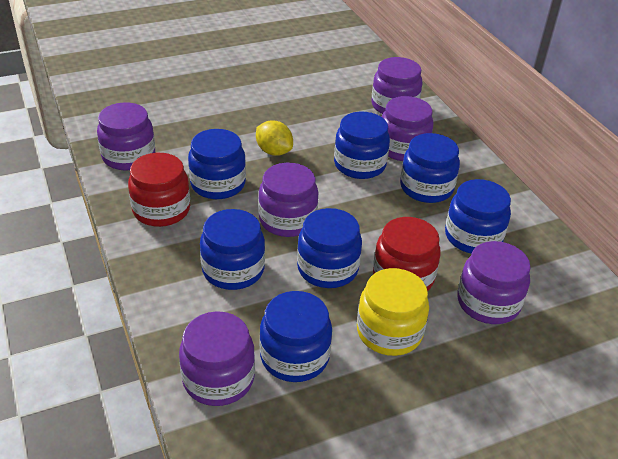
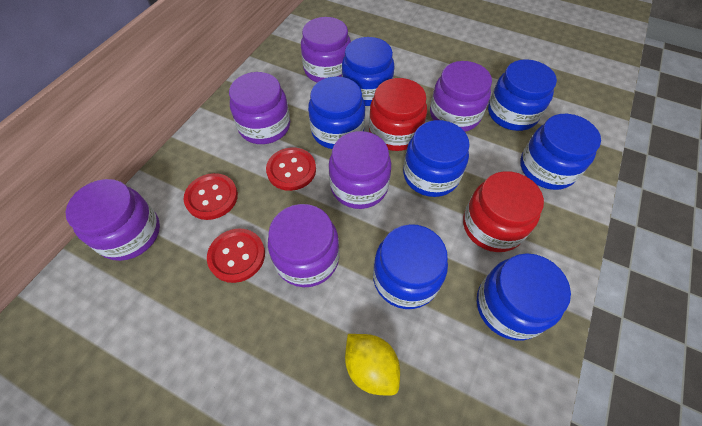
red button: 0 -> 3
yellow jar: 1 -> 0

